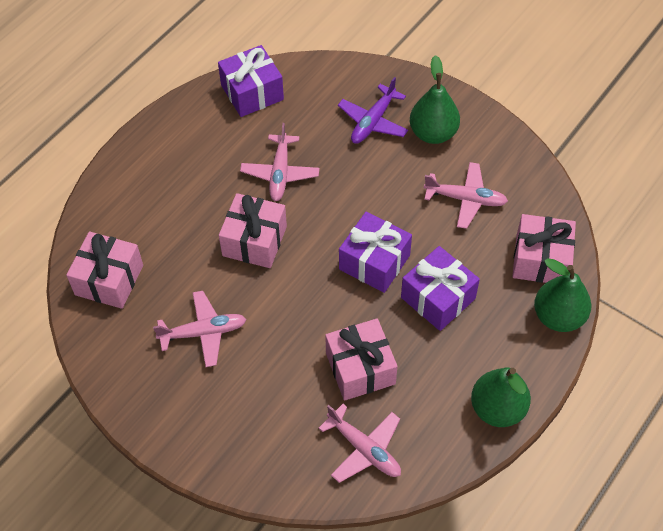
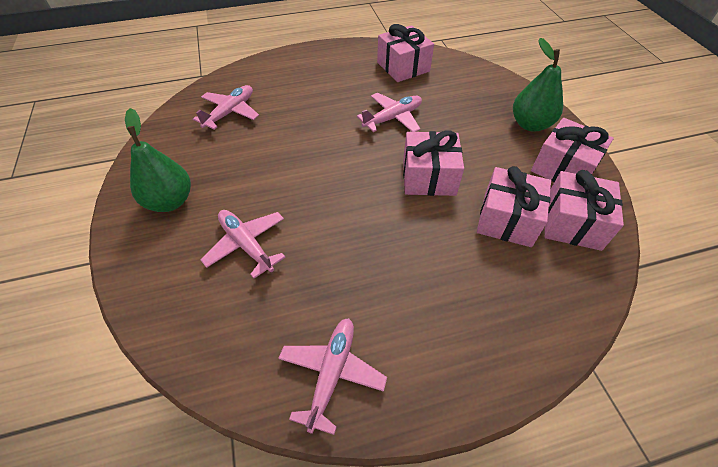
green pear: 3 -> 2
pink gift: 4 -> 5
purple gift: 3 -> 0
purple plane: 1 -> 0

